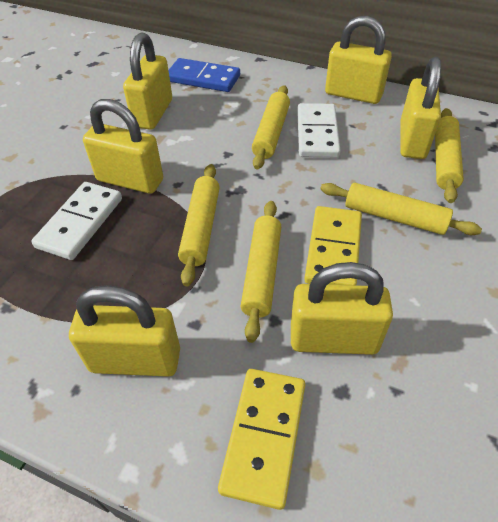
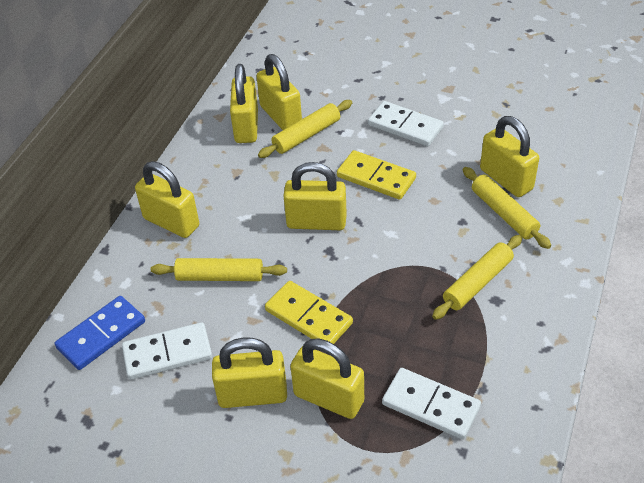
white domino: 2 -> 3
yellow padlock: 6 -> 7
yellow rolling pin: 5 -> 4

